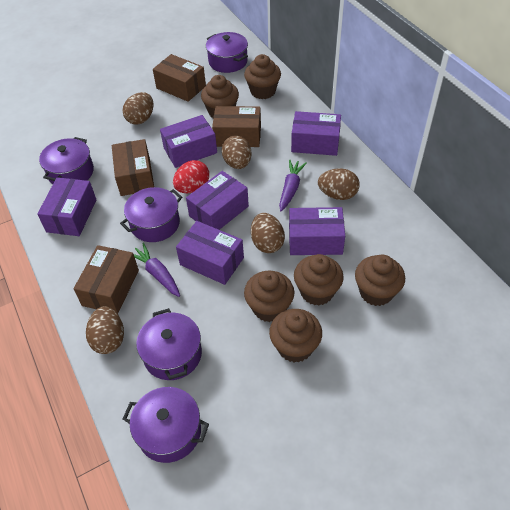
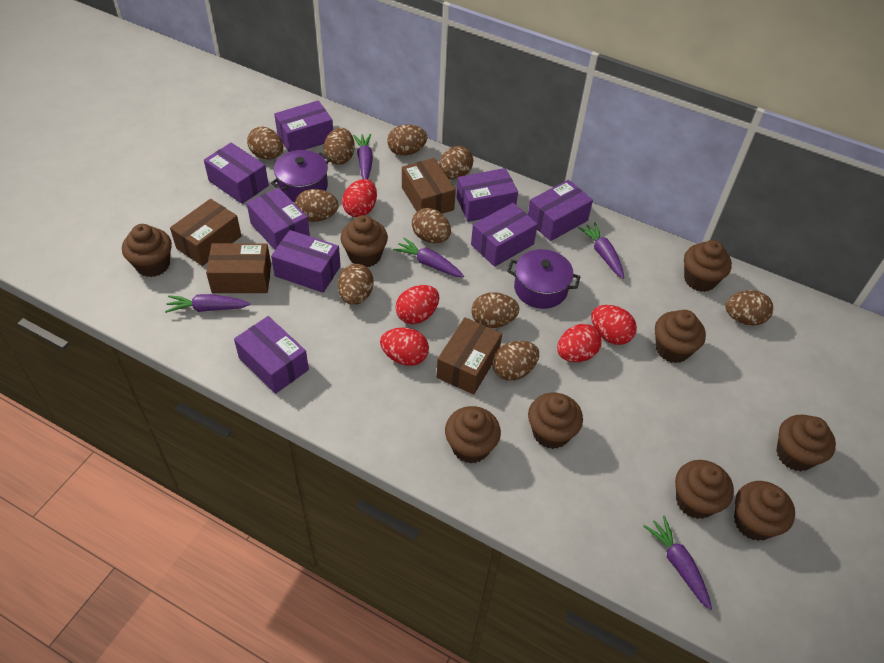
brown cupcake: 6 -> 9
brown egg: 5 -> 10
purple box: 6 -> 8
purple carrot: 2 -> 5
purple pot: 5 -> 2
red egg: 1 -> 5

